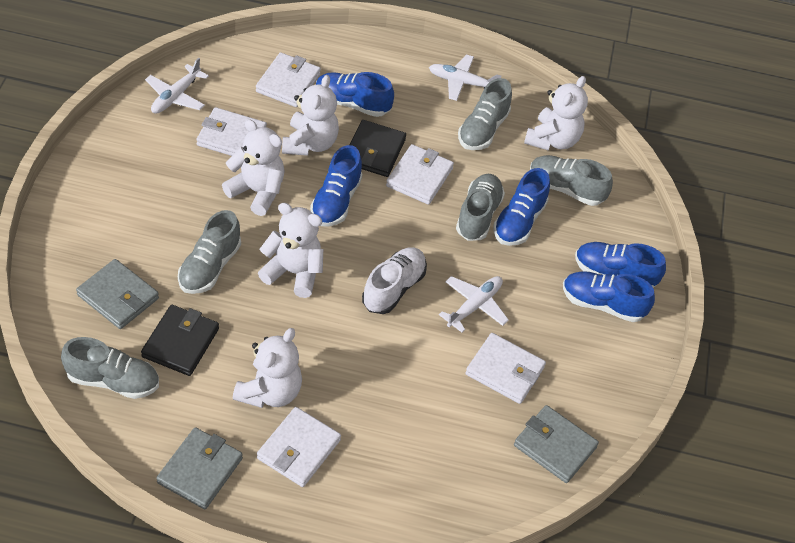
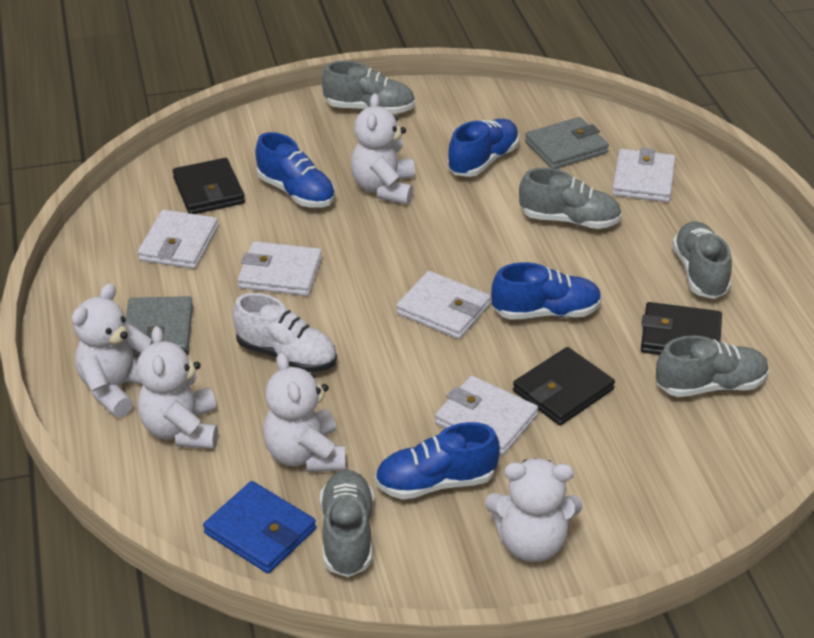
black wallet: 2 -> 3
blue shoe: 5 -> 4
blue wallet: 0 -> 1
grey wallet: 3 -> 2
white plane: 3 -> 0

